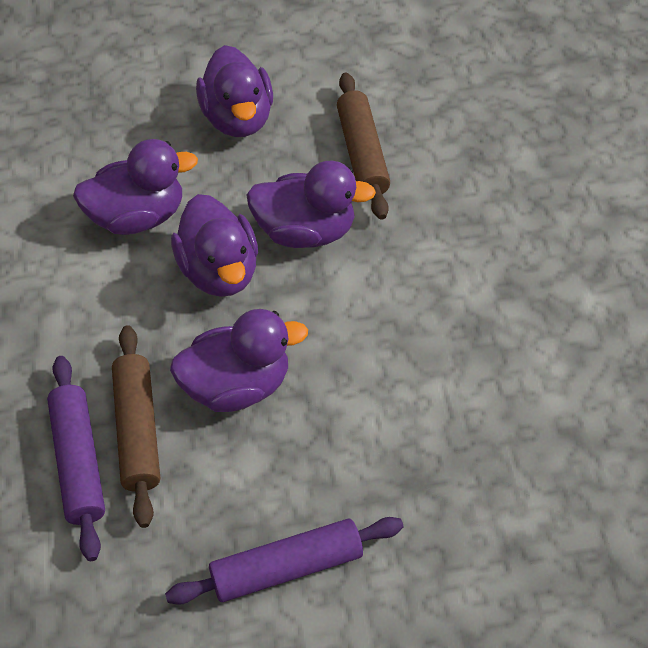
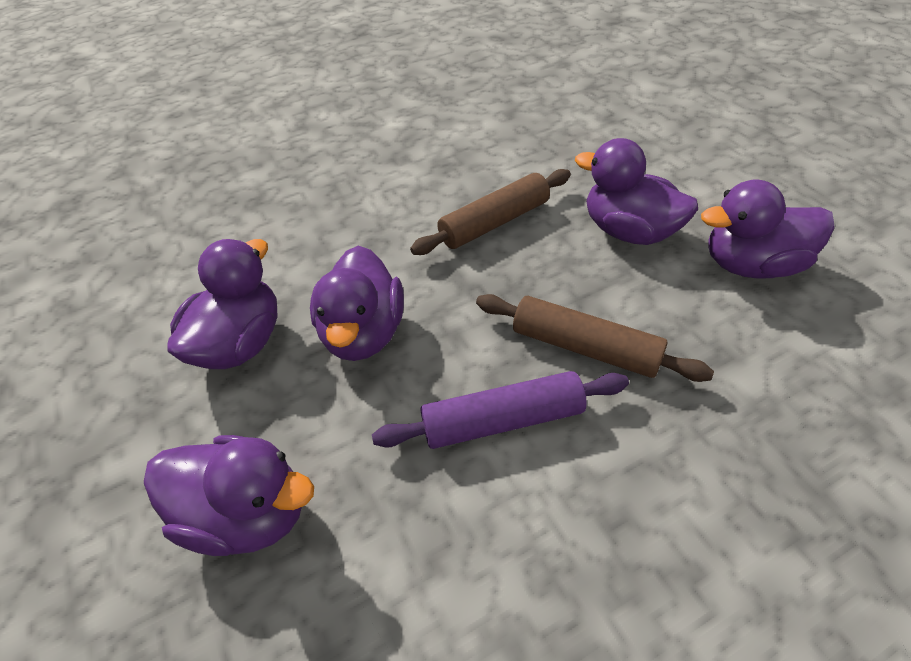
purple rolling pin: 2 -> 1

